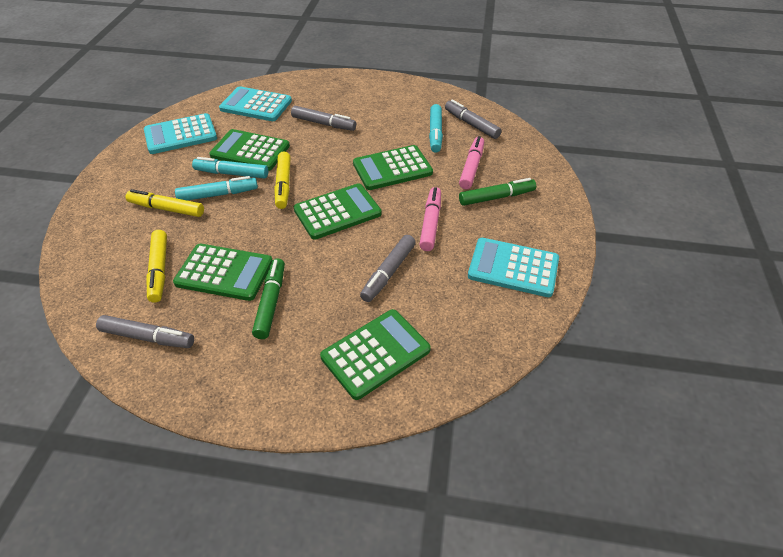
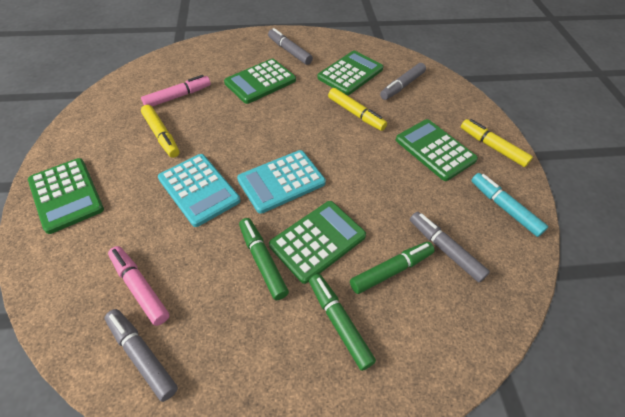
green marker: 2 -> 3
turquoise calculator: 3 -> 2
turquoise marker: 3 -> 1

